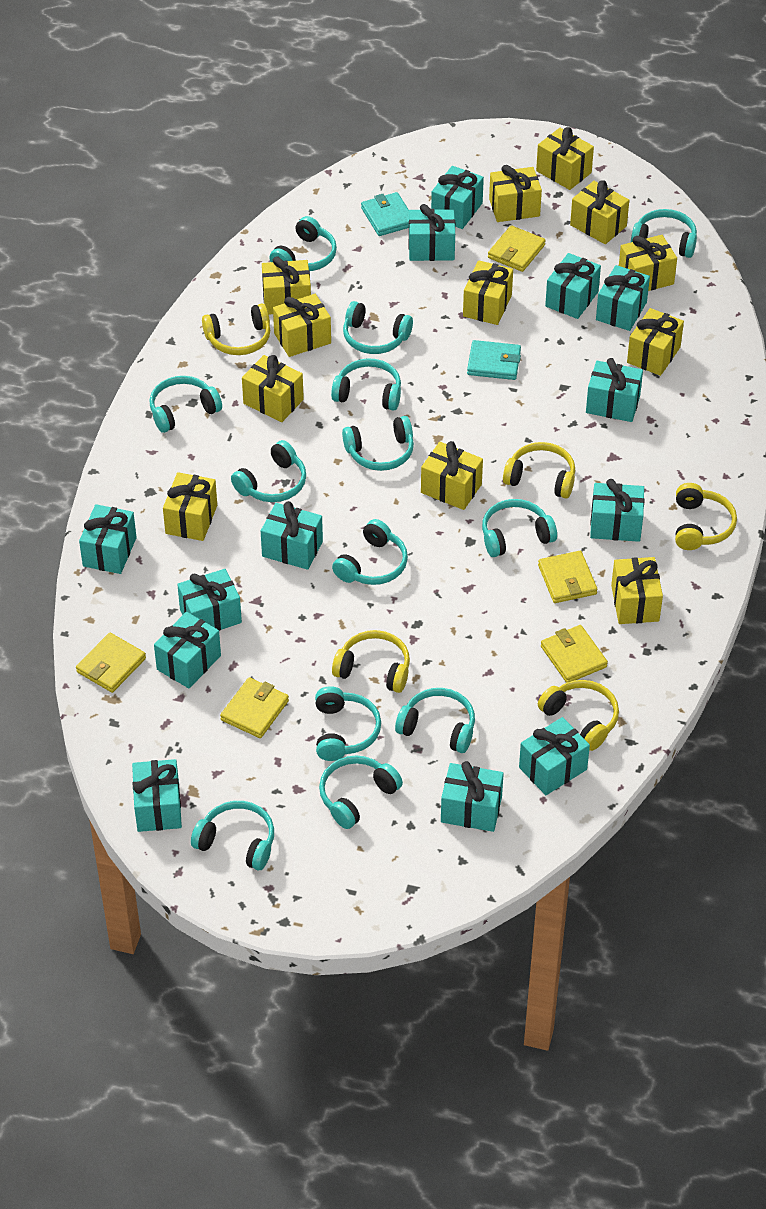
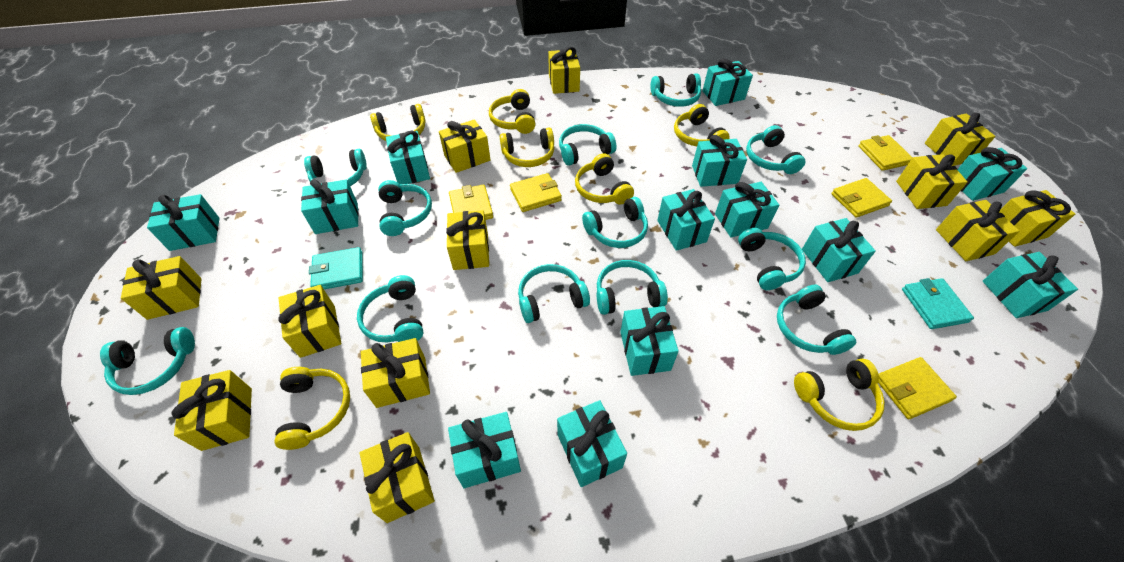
turquoise headphones: 13 -> 12
yellow headphones: 5 -> 7

